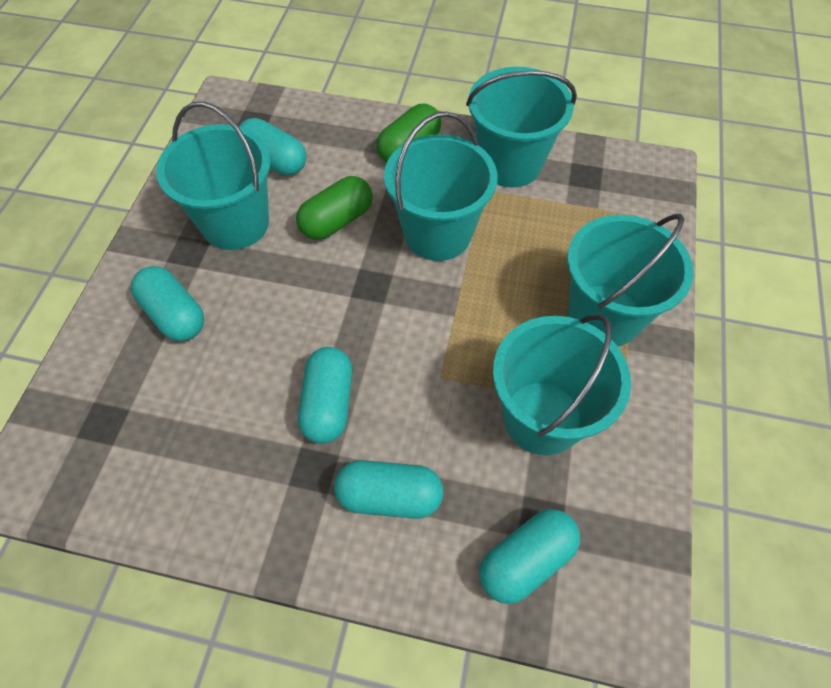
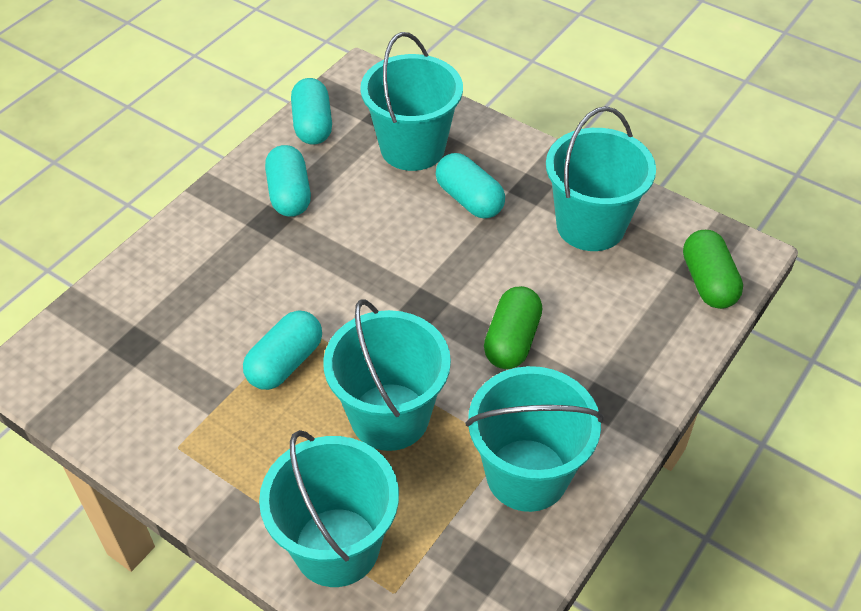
turquoise capsule: 5 -> 4

